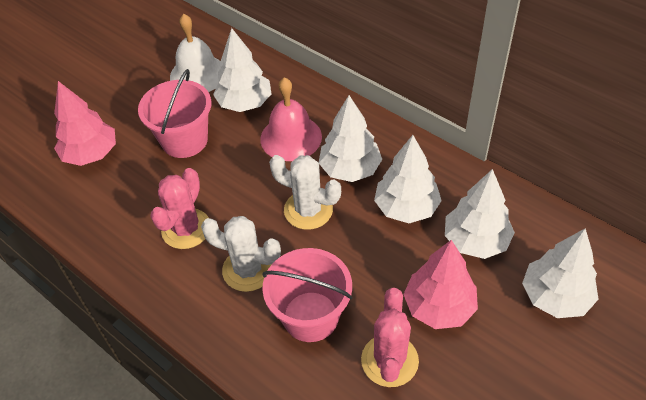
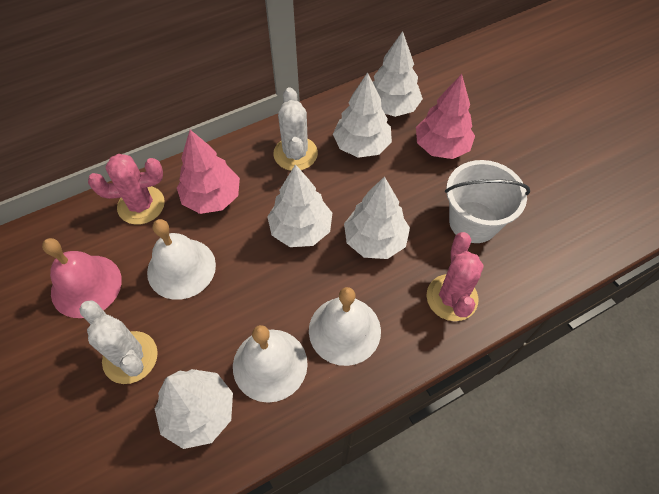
pink bucket: 2 -> 0
white bell: 1 -> 3
white bucket: 0 -> 1

